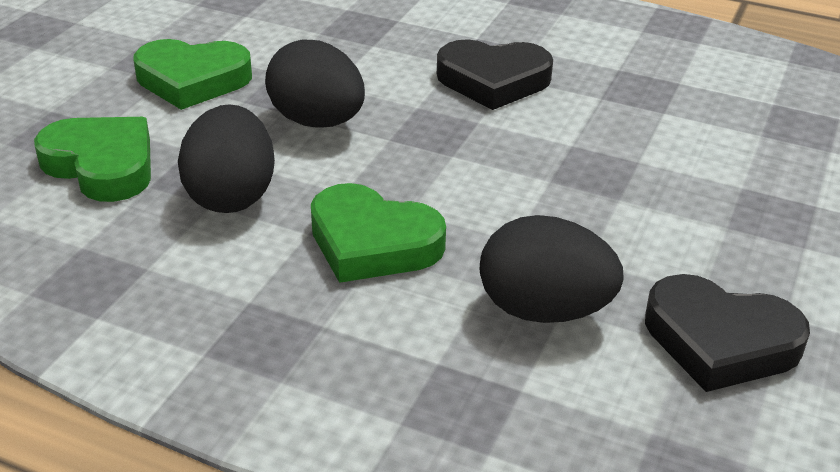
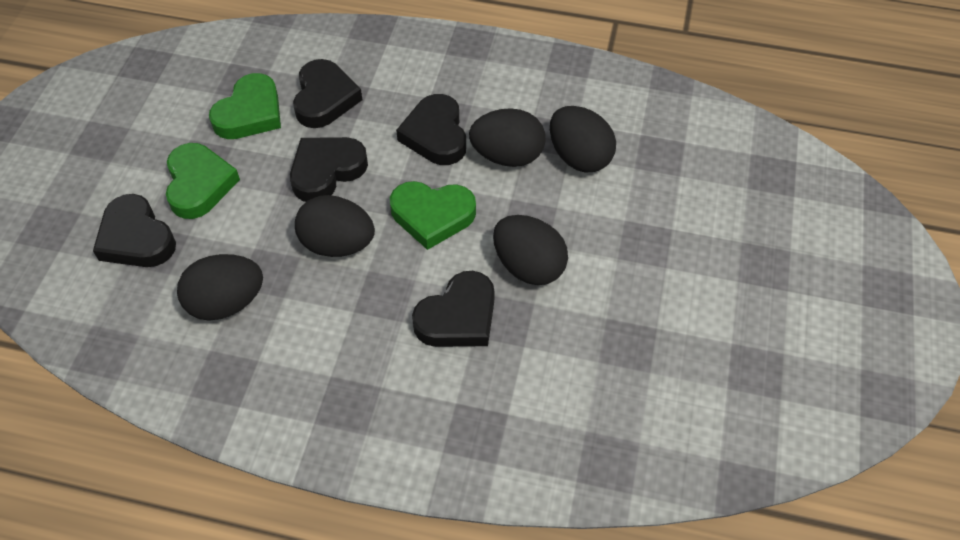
black egg: 3 -> 5
black heart: 2 -> 5

